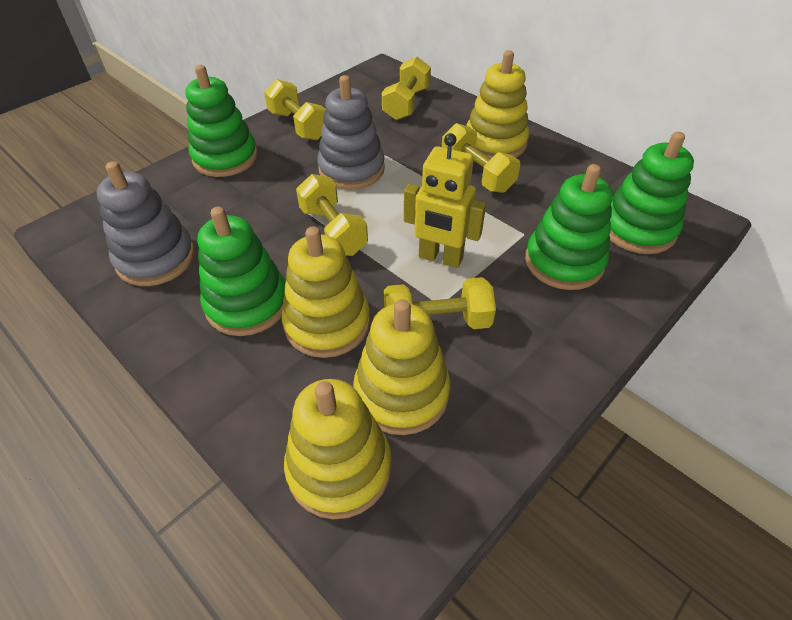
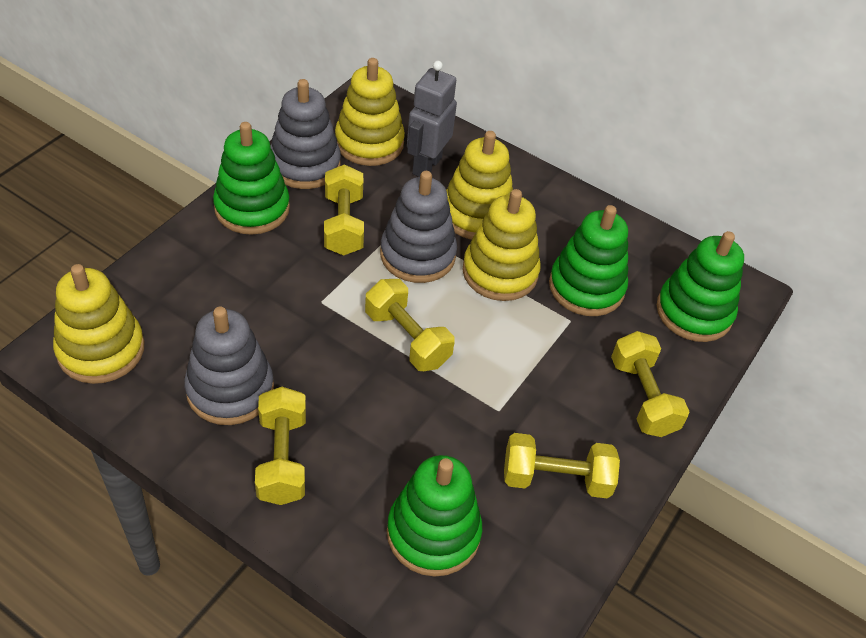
grey robot: 0 -> 1
grey stacking toy: 2 -> 3
yellow robot: 1 -> 0

